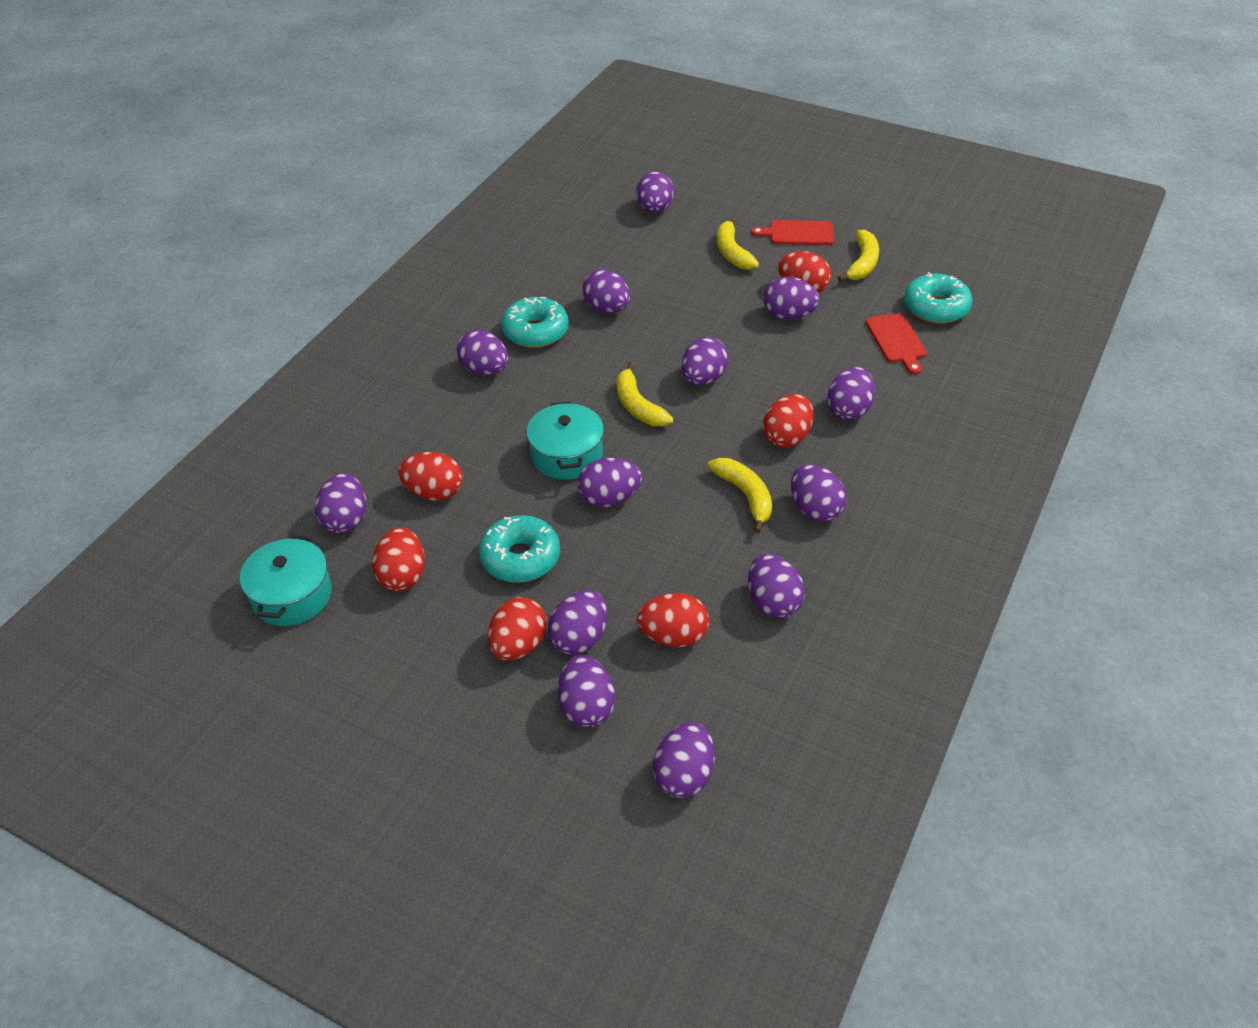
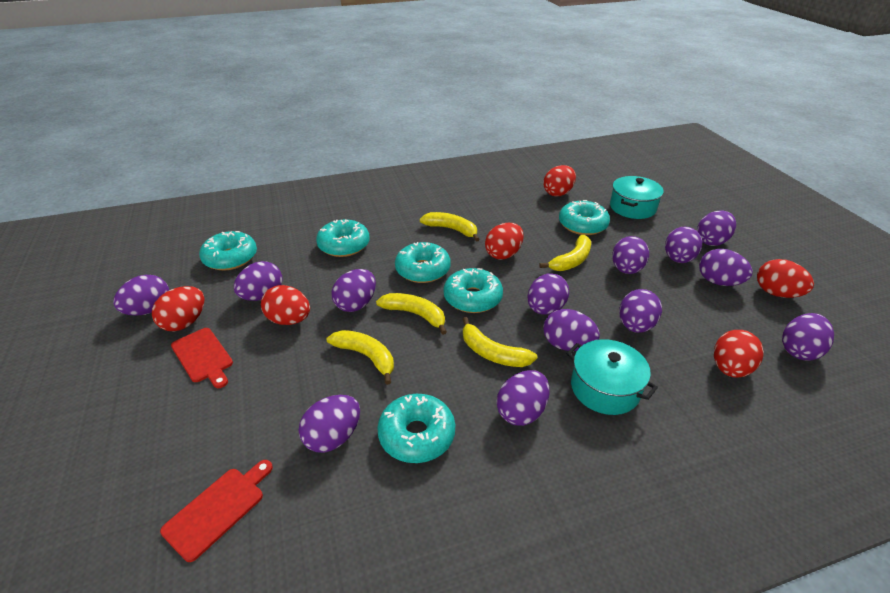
turquoise donut: 3 -> 6
yellow banana: 4 -> 5

